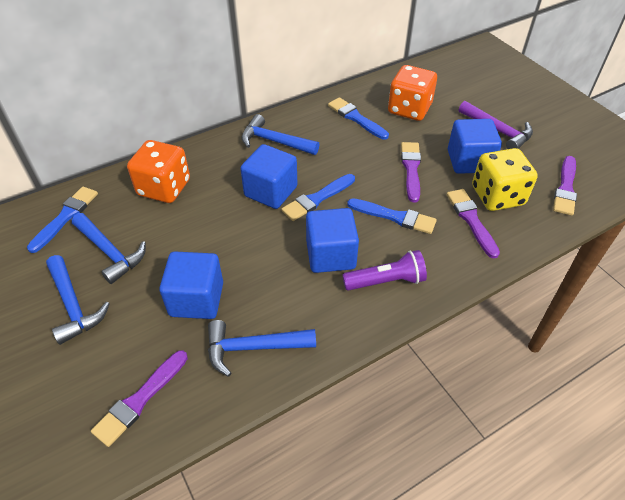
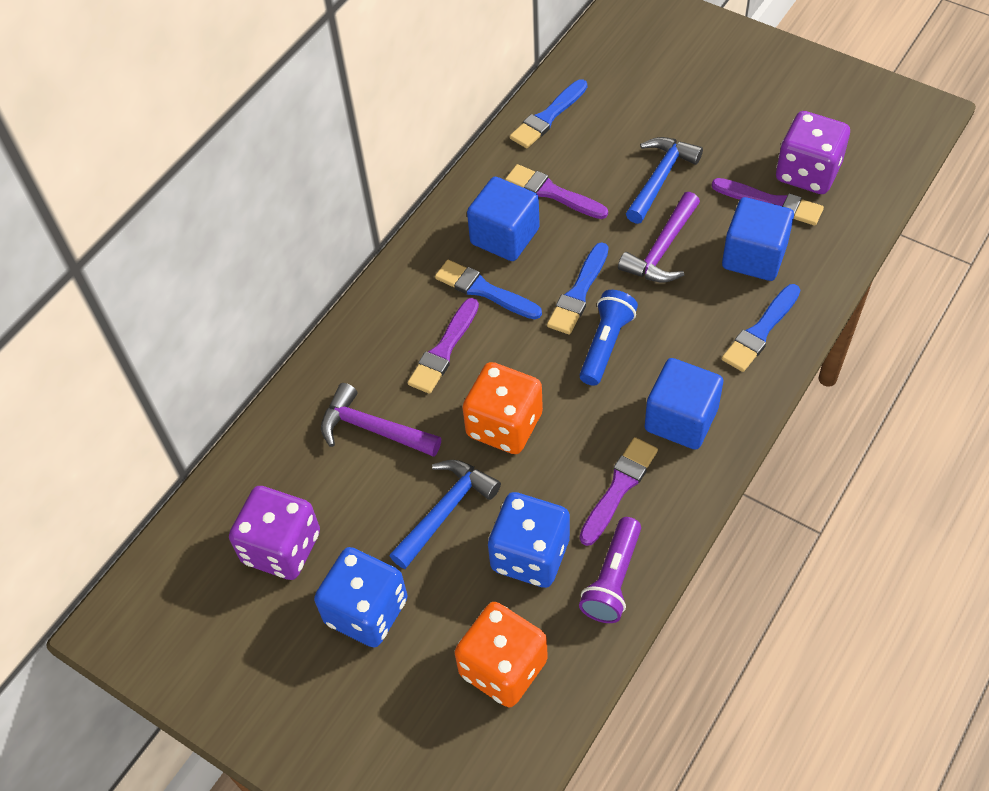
blue cube: 4 -> 3
blue dice: 0 -> 2
blue flashlight: 0 -> 1
blue hammer: 4 -> 2
purple dice: 0 -> 2
purple hammer: 1 -> 2
yellow dice: 1 -> 0

